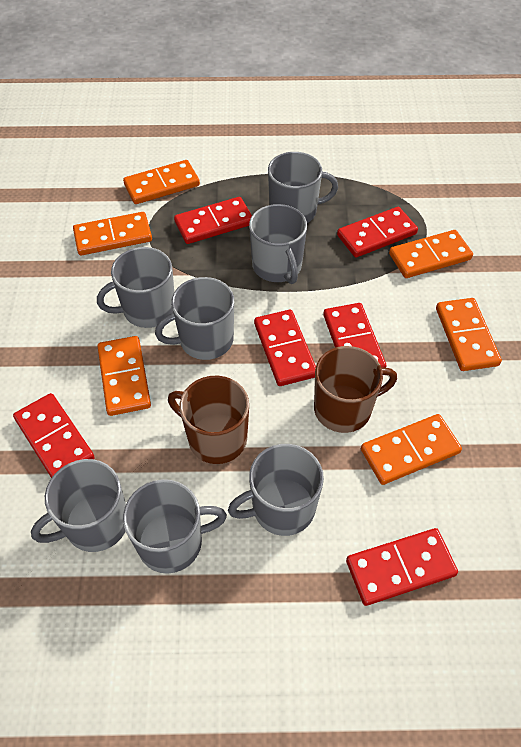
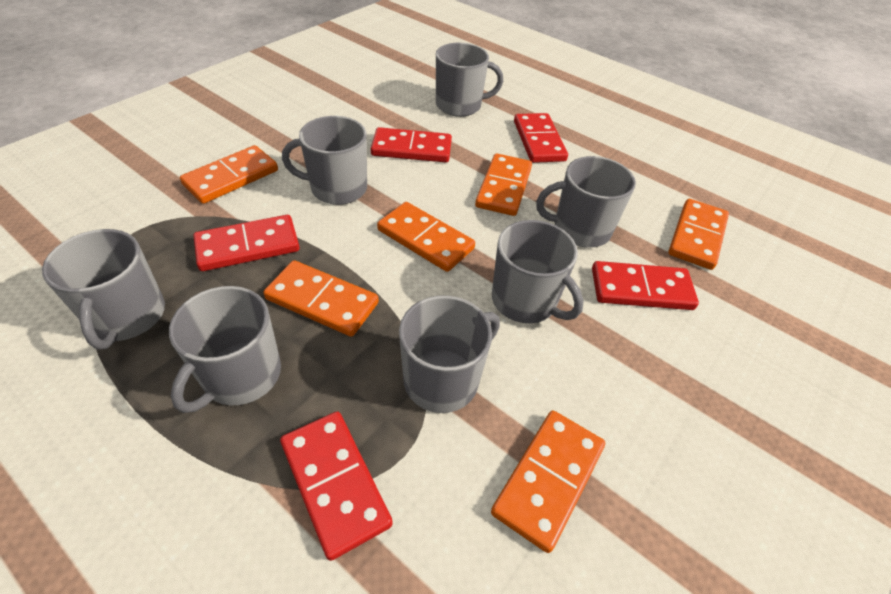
brown mug: 2 -> 0
red domino: 6 -> 5

